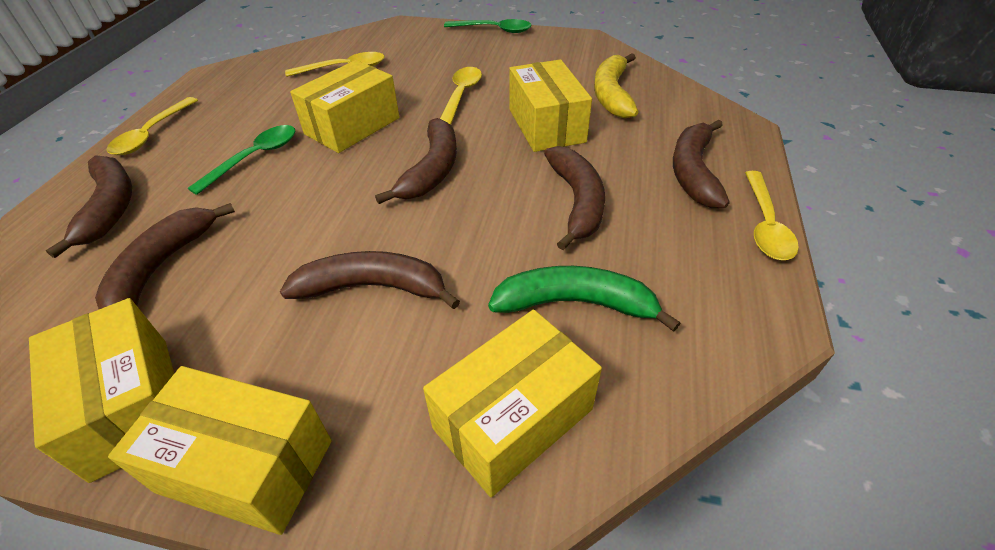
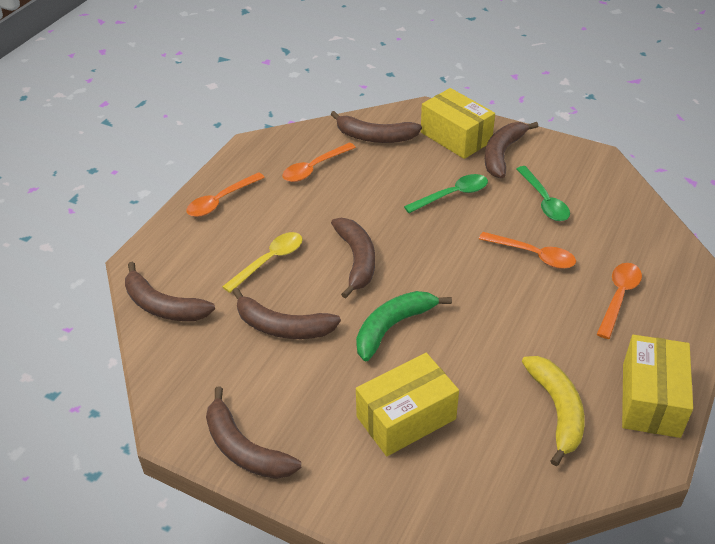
orange spoon: 0 -> 4
yellow box: 5 -> 3
yellow spoon: 4 -> 1

